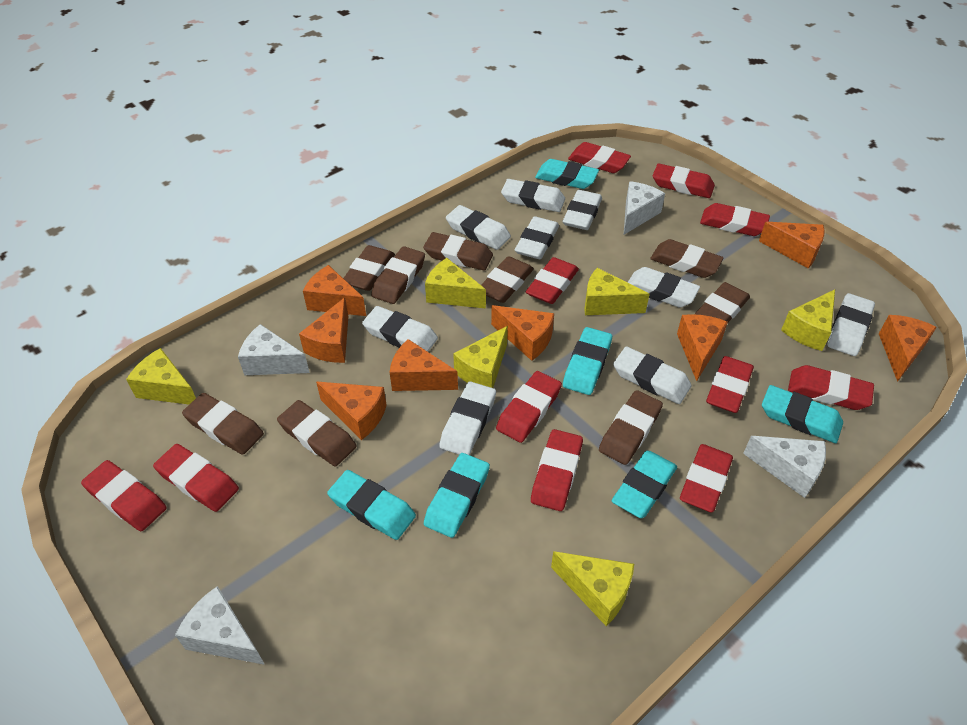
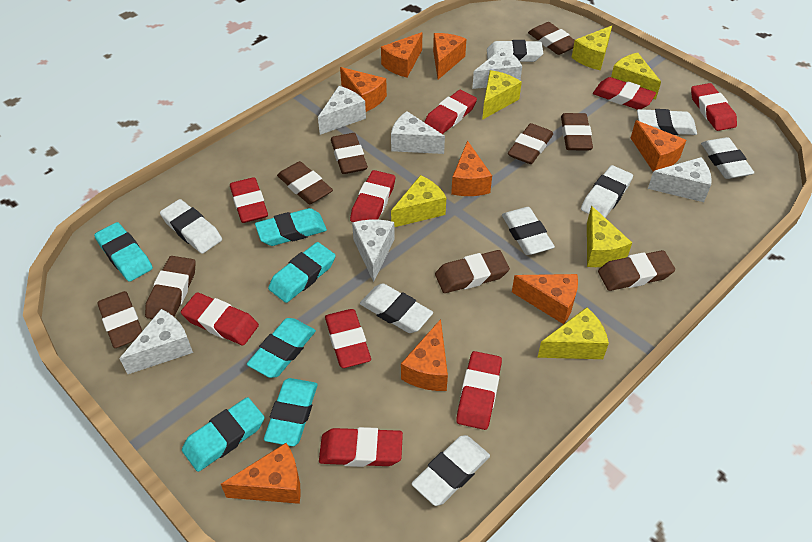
red eraser: 11 -> 9
white cheese: 4 -> 6
white eraser: 9 -> 8

